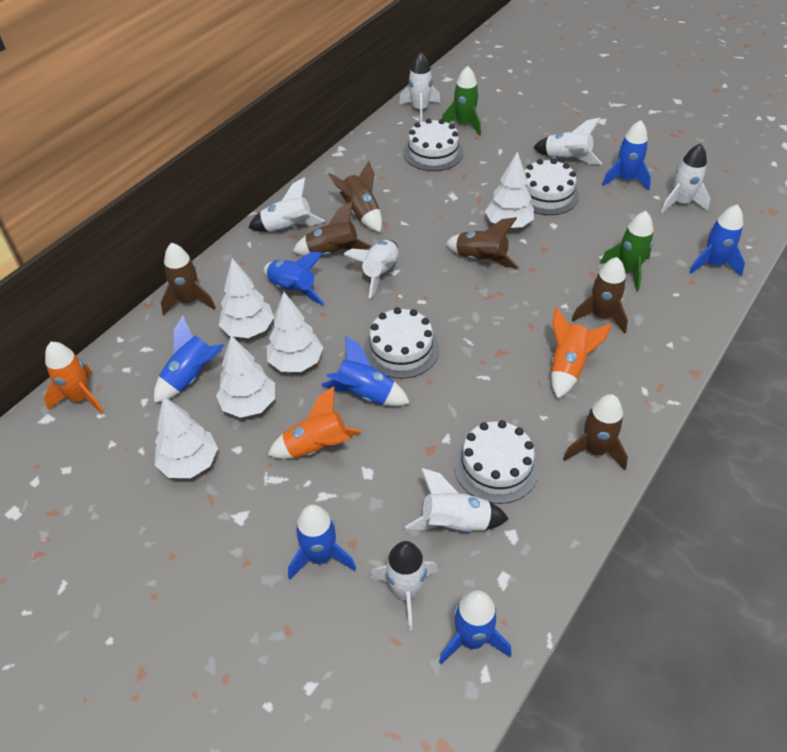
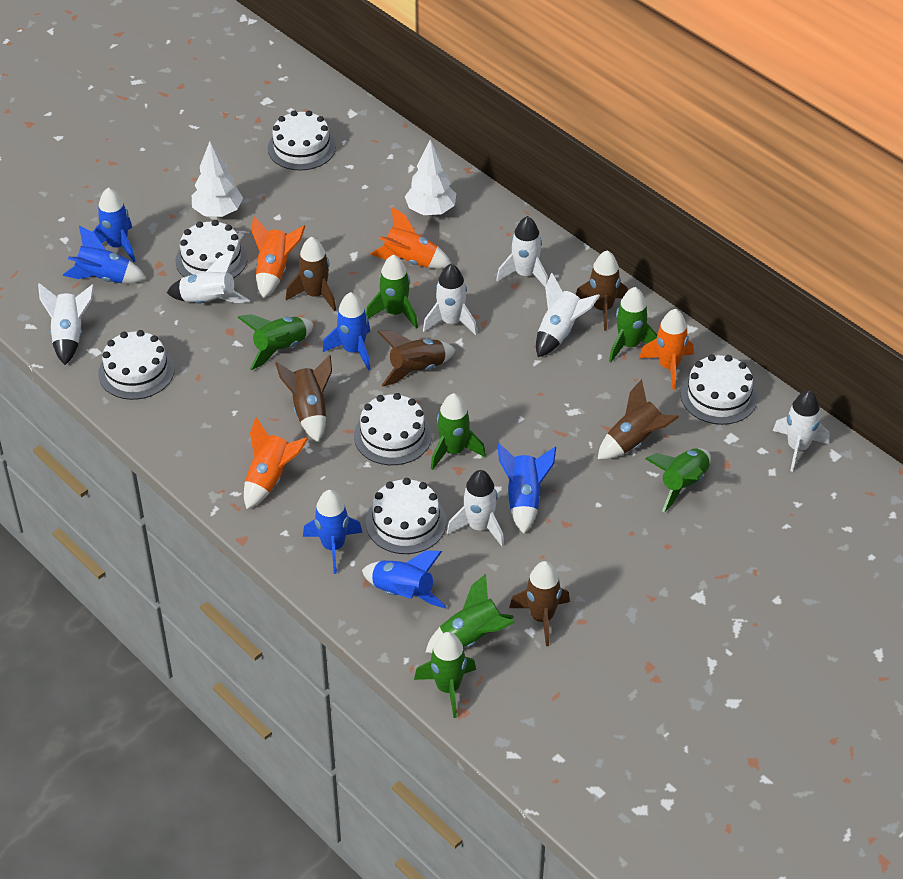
blue rocket: 7 -> 6
green rocket: 2 -> 7
orange rocket: 3 -> 4
white cake: 4 -> 6
white tree: 5 -> 2

